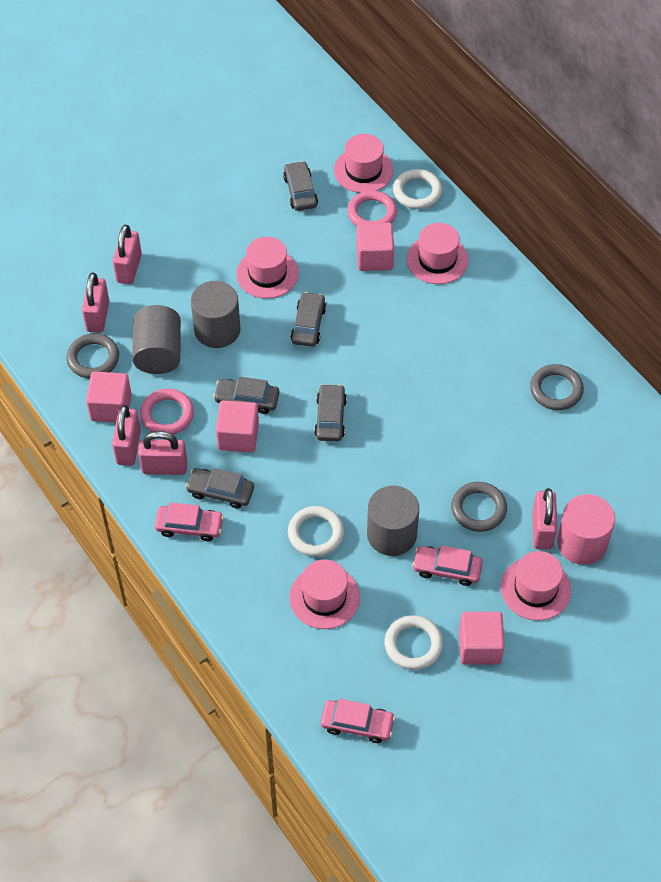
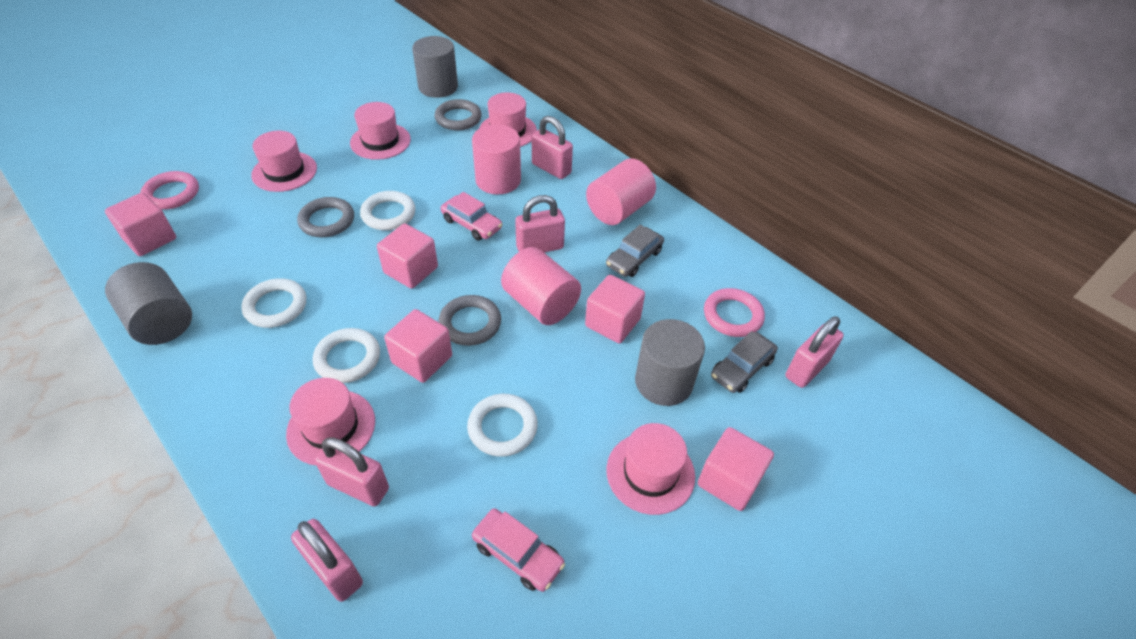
grey car: 5 -> 2
pink car: 3 -> 2
pink cube: 4 -> 5
pink cylinder: 1 -> 3
white ring: 3 -> 4

